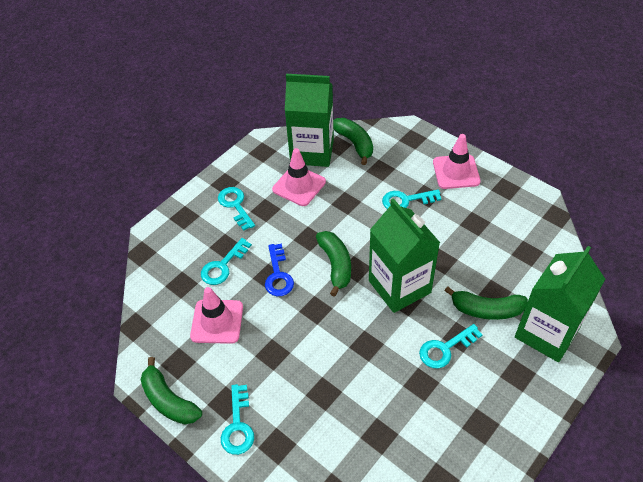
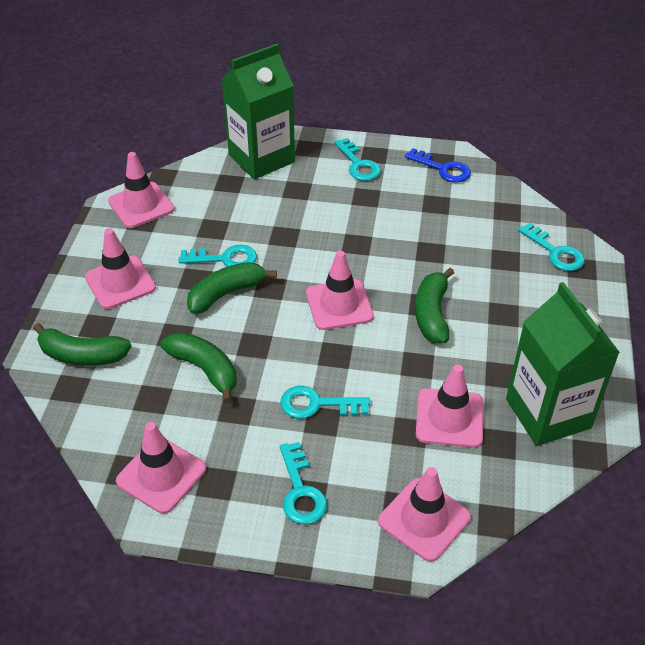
green carton: 3 -> 2
pink traffic cone: 3 -> 6

